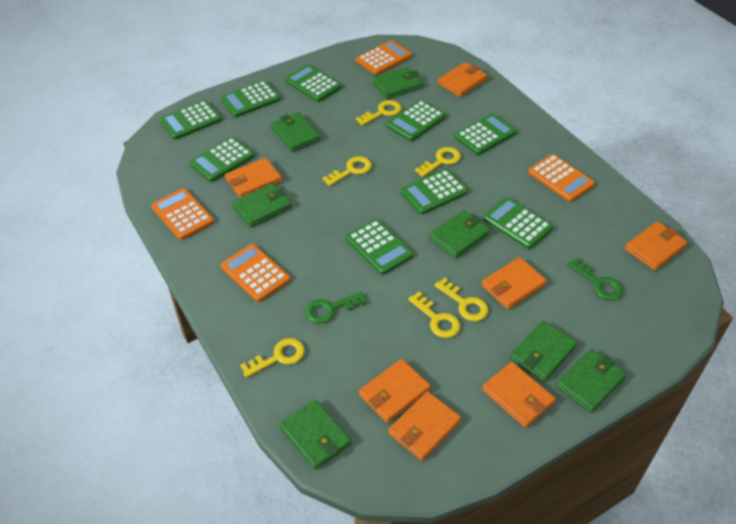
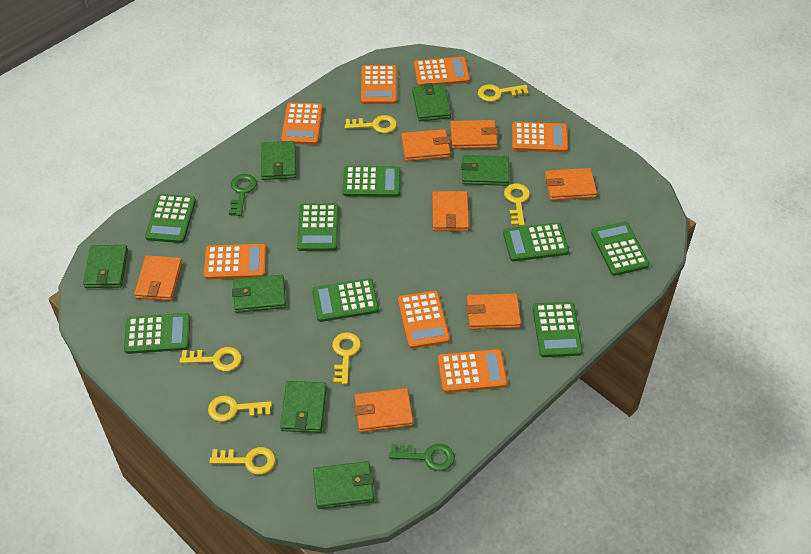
green calculator: 9 -> 8
orange calculator: 4 -> 7
yellow key: 6 -> 7

